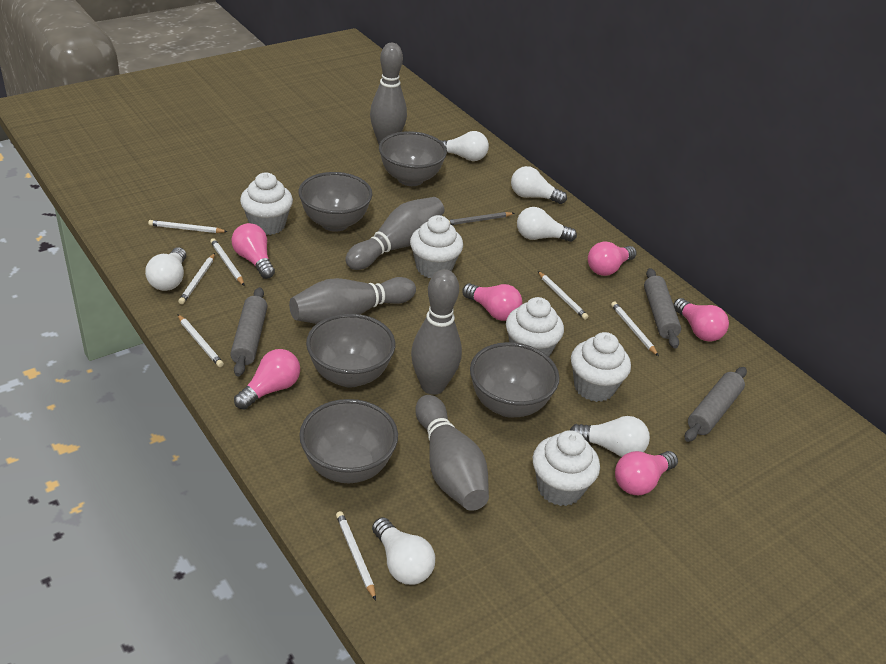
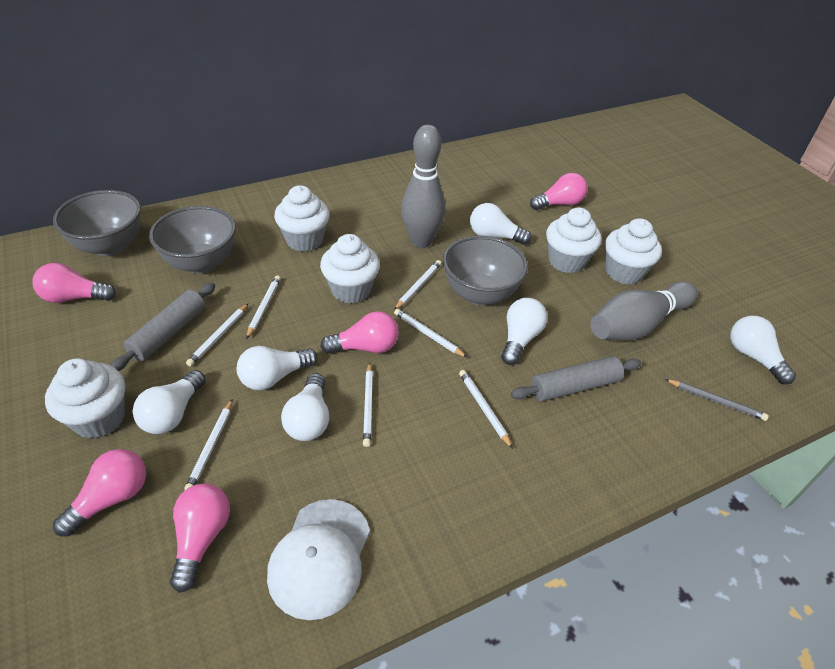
grey bowl: 5 -> 3
grey bowling pin: 5 -> 2
grey rolling pin: 3 -> 2
pink light bulb: 6 -> 5
white cap: 0 -> 1

